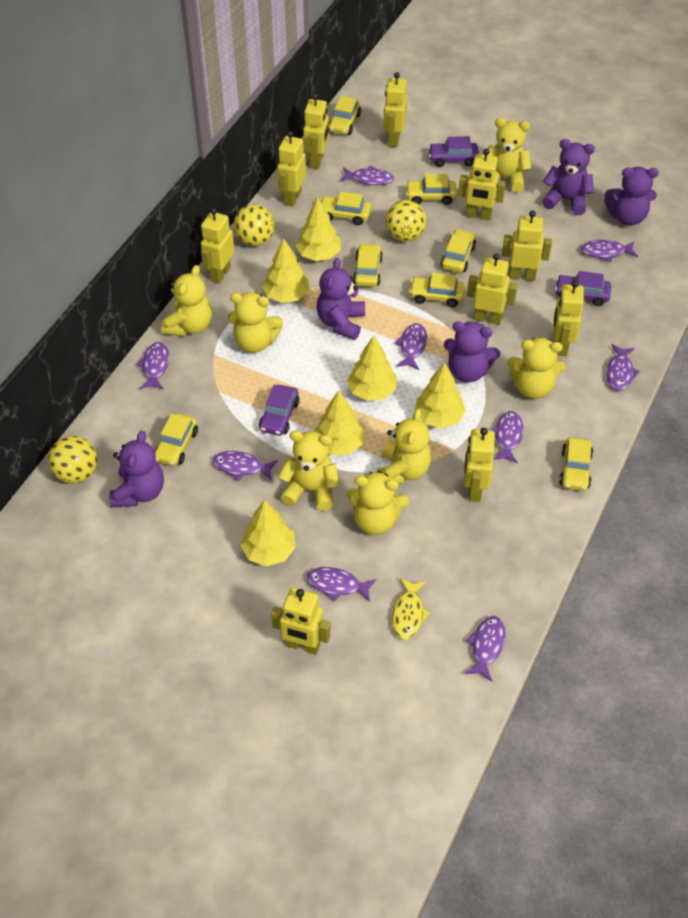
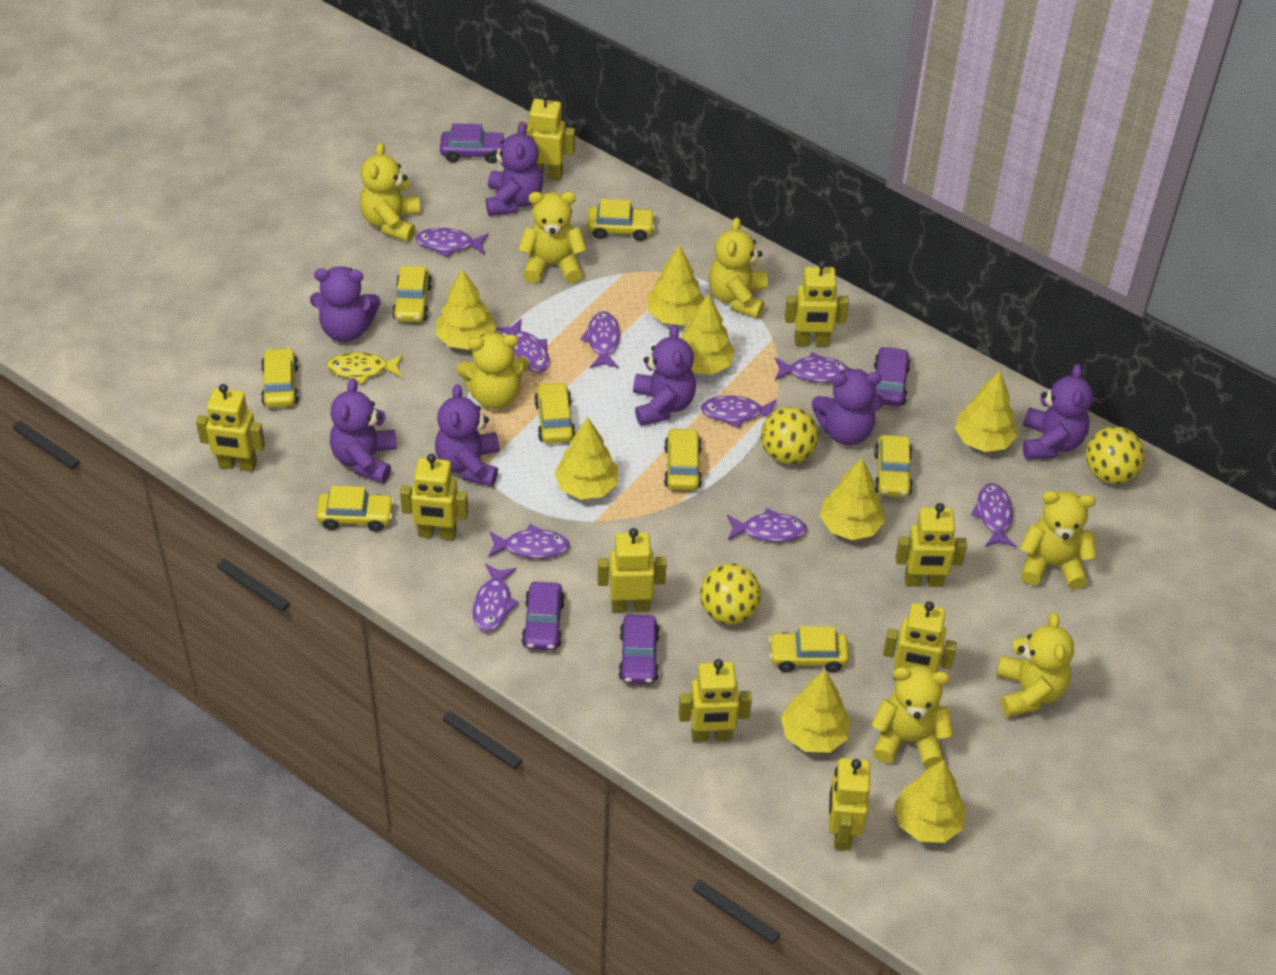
purple car: 3 -> 4
purple teddy bear: 5 -> 7
yellow robot: 10 -> 9
yellow tree: 6 -> 8

